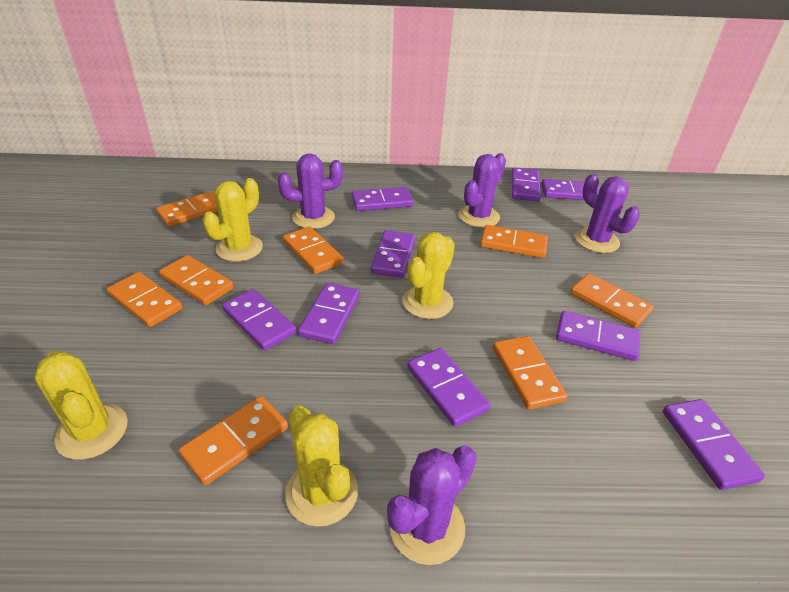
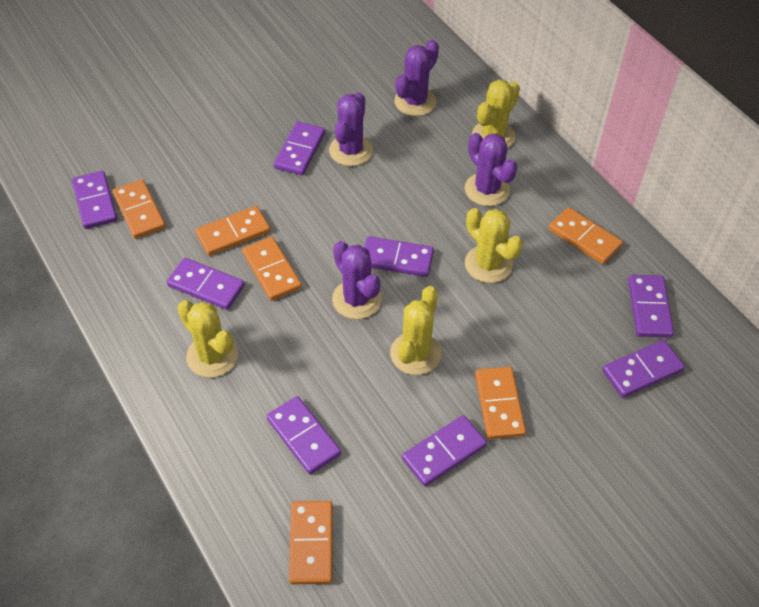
orange domino: 8 -> 6
purple domino: 9 -> 8

